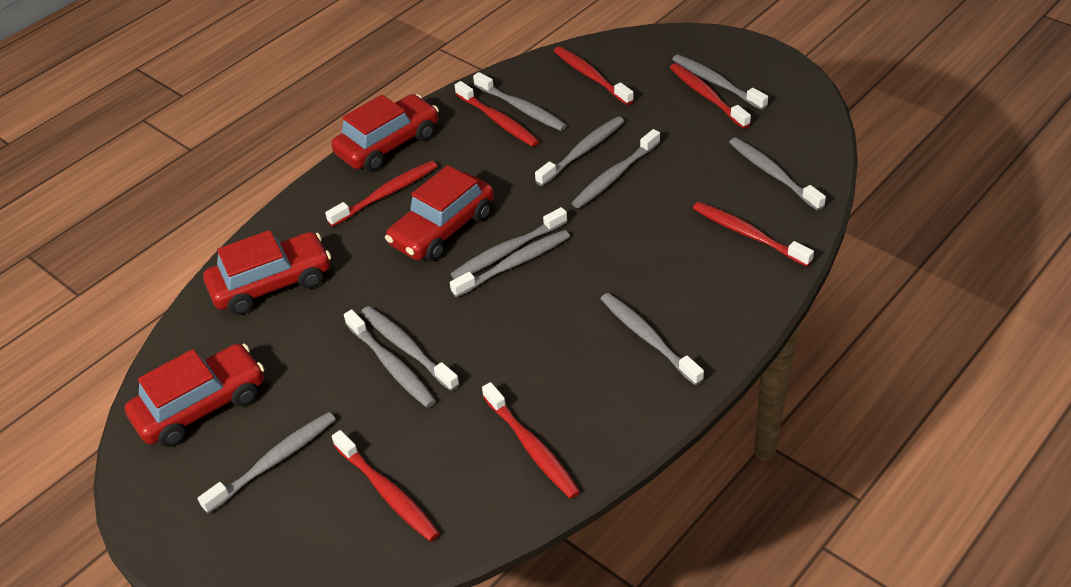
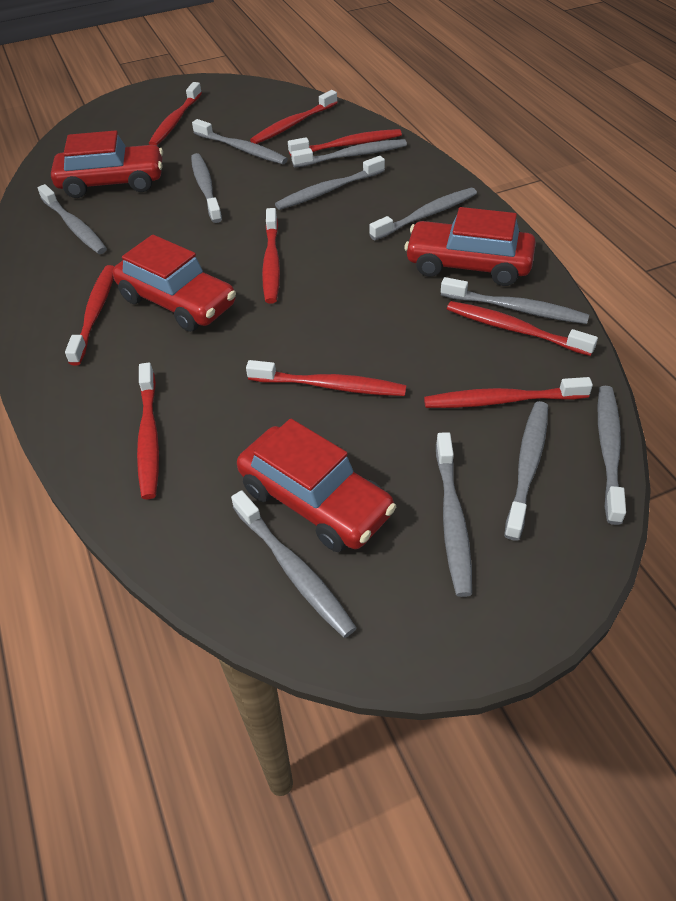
red toothbrush: 7 -> 9

